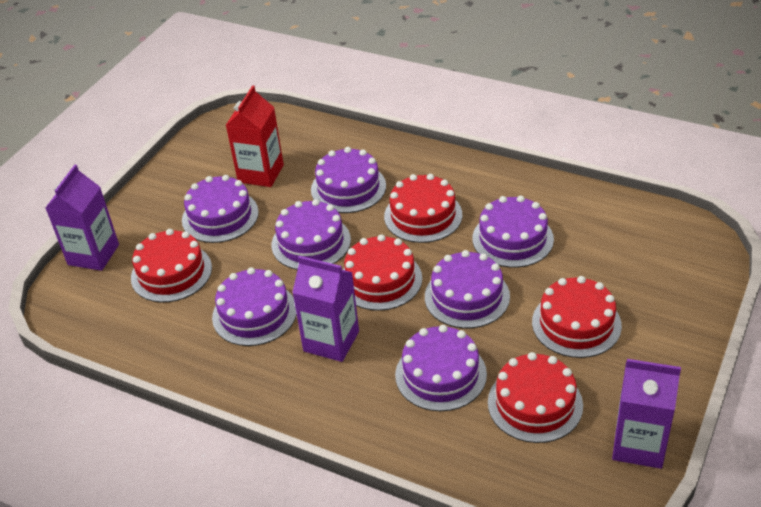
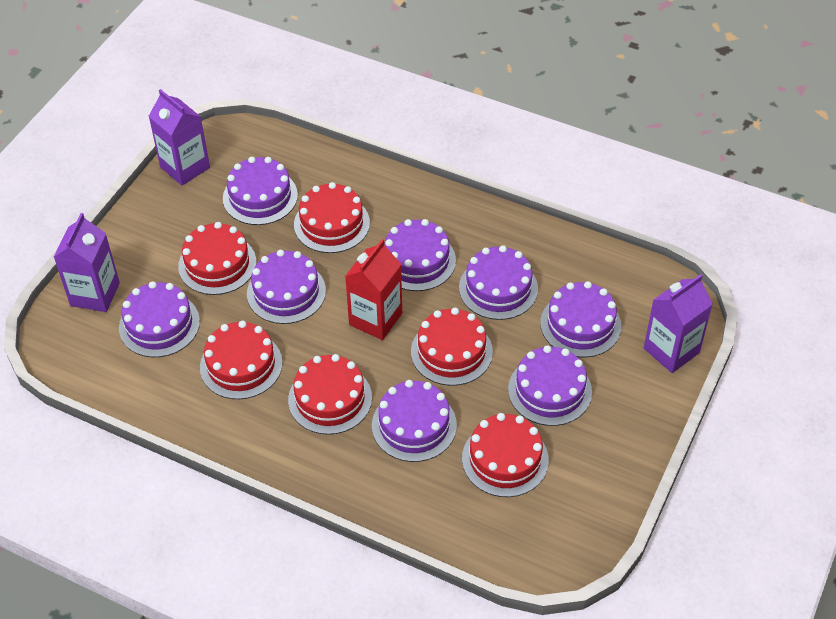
purple cake: 7 -> 8
red cake: 5 -> 6

